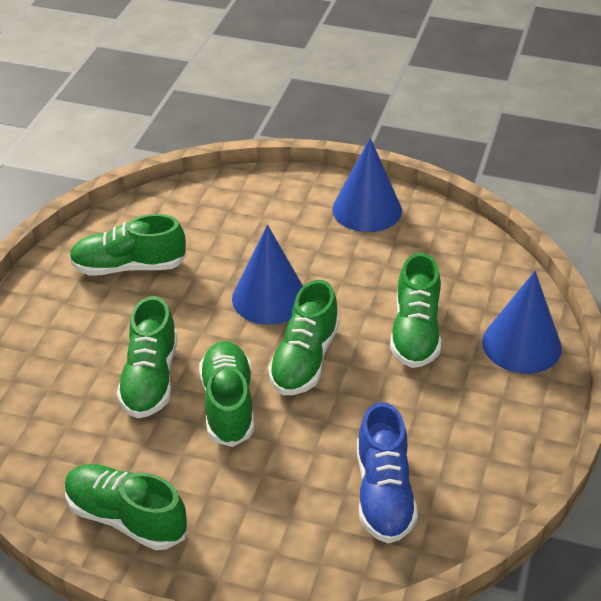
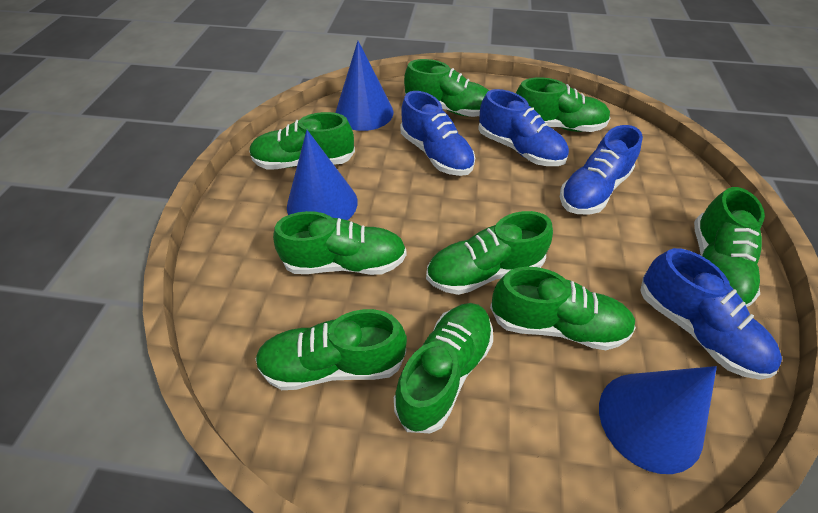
blue shoe: 1 -> 4
green shoe: 6 -> 9

